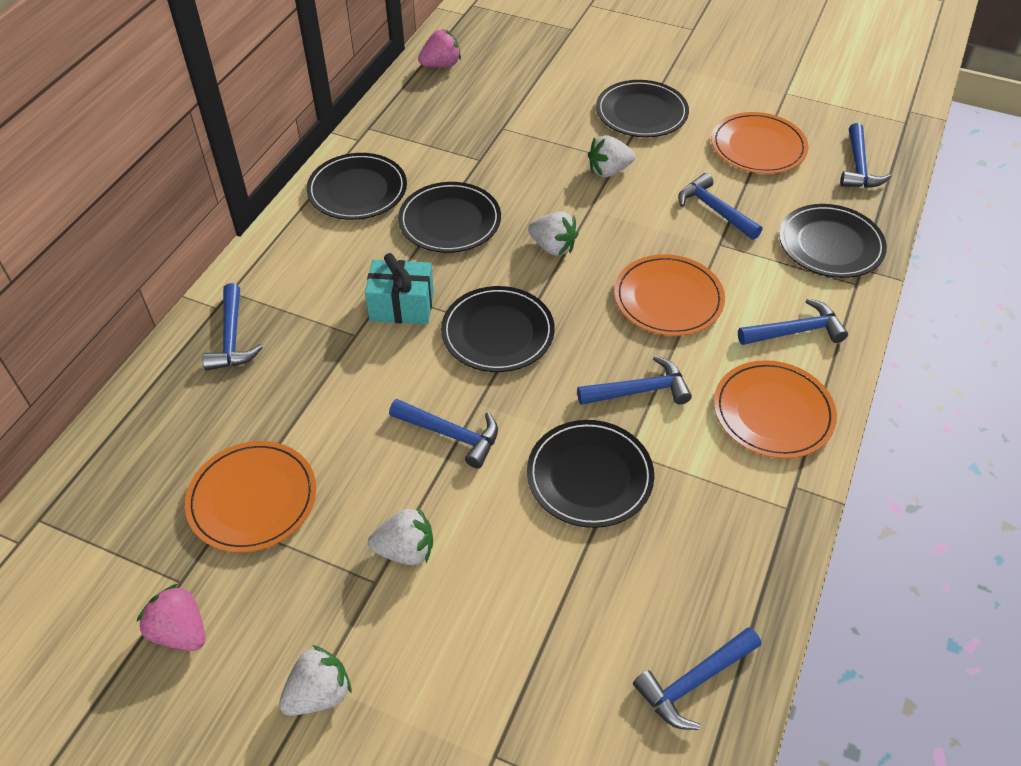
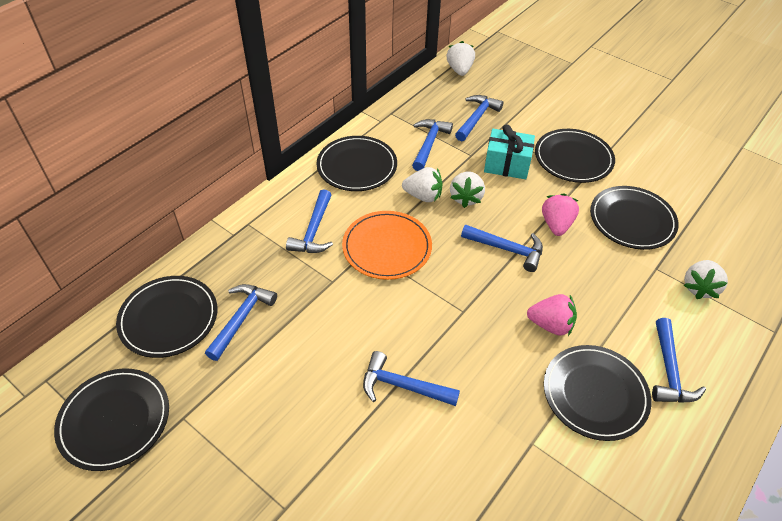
orange plate: 4 -> 1

